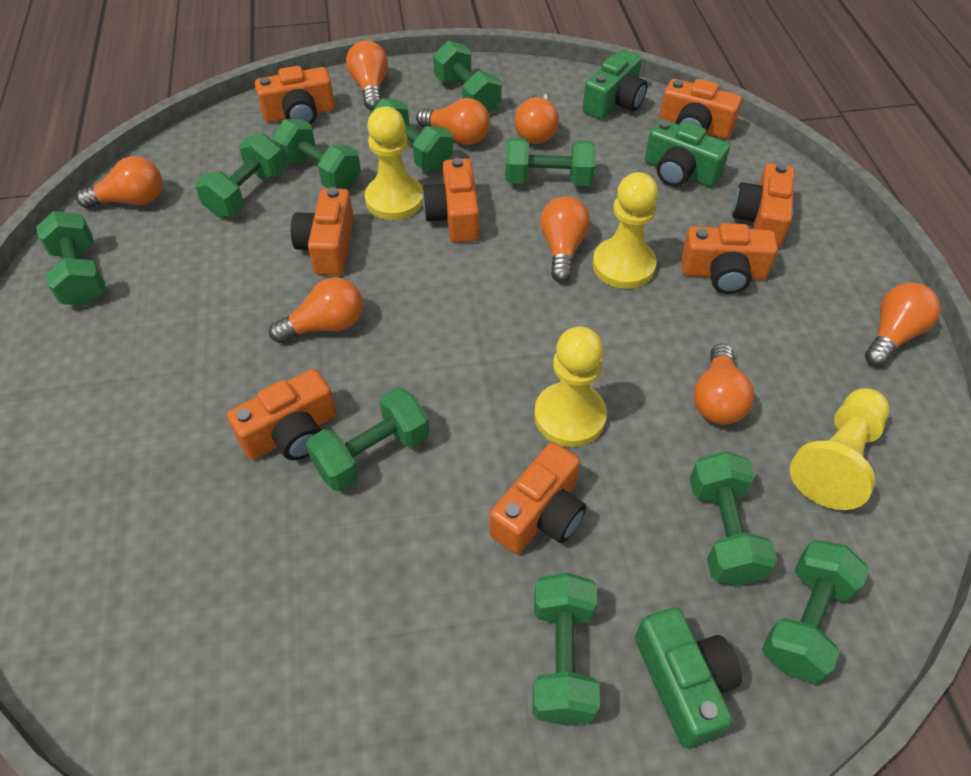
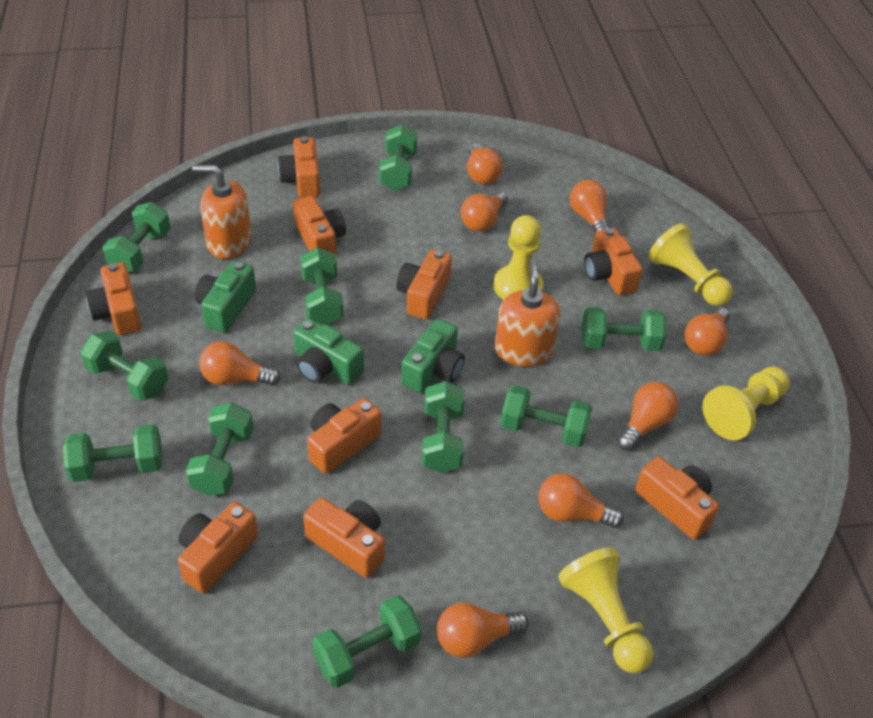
orange camera: 8 -> 9
orange soap dispenser: 0 -> 2

